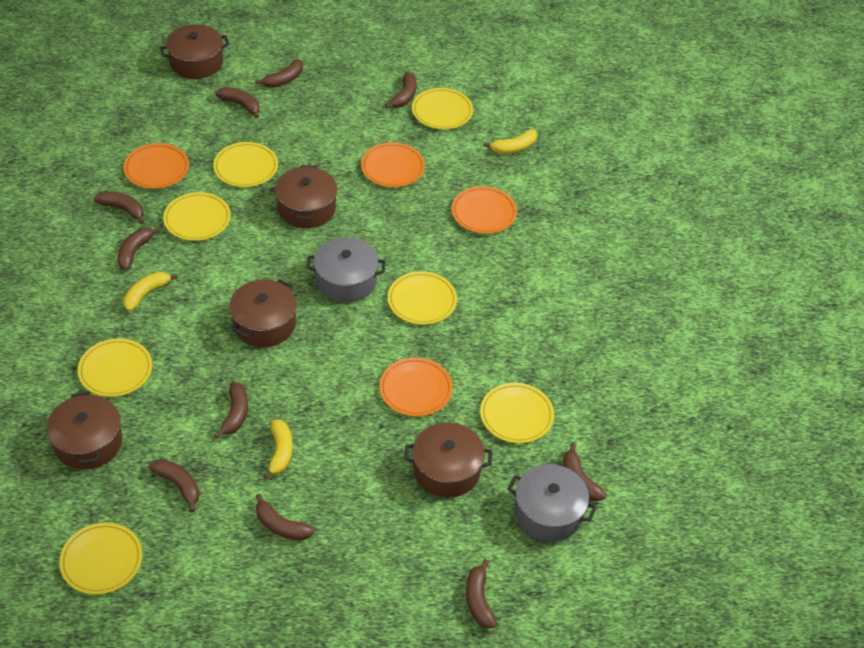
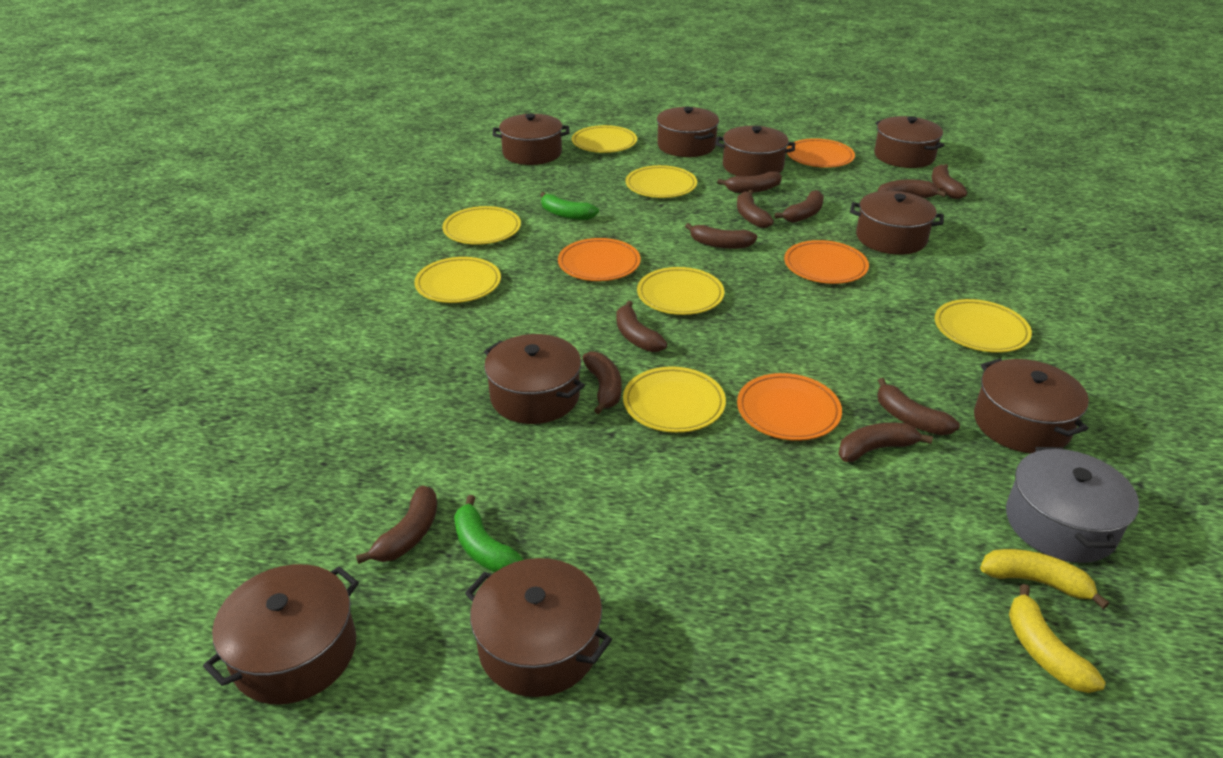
brown banana: 10 -> 11
brown pot: 5 -> 9
green banana: 0 -> 2
grey pot: 2 -> 1
yellow banana: 3 -> 2

